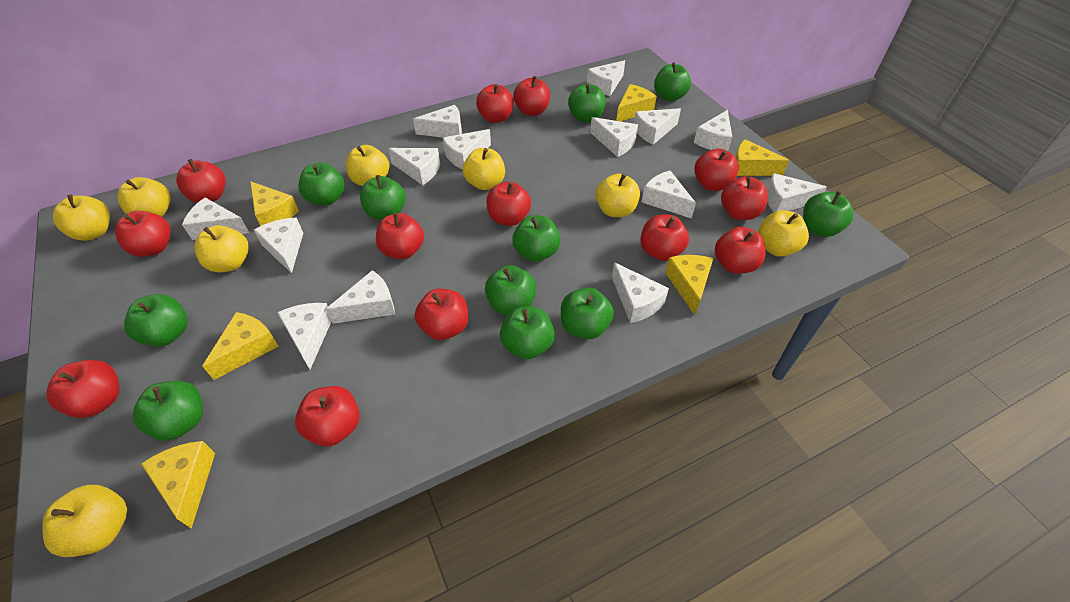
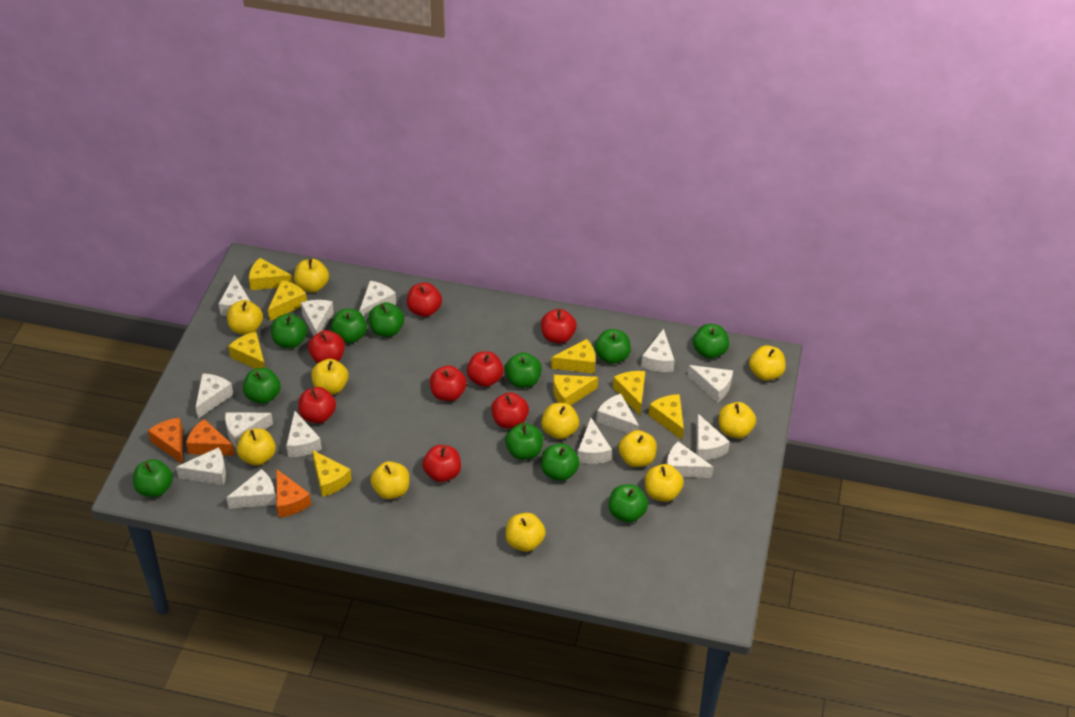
orange cheese: 0 -> 3
red apple: 13 -> 8
yellow apple: 8 -> 11
yellow cheese: 6 -> 8

